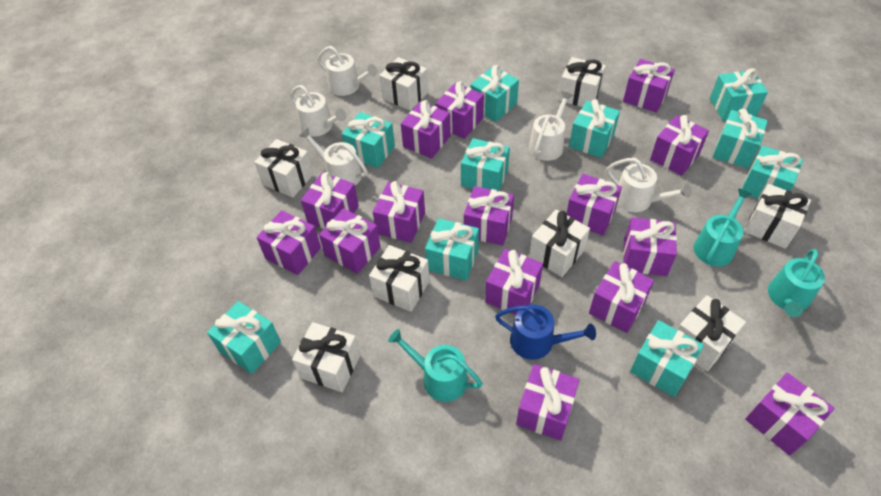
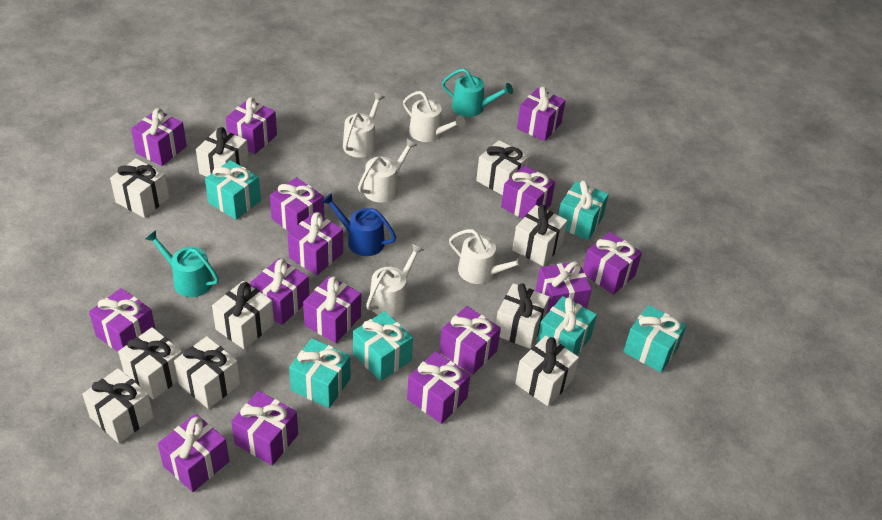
turquoise gift: 10 -> 6
turquoise watering can: 3 -> 2
white gift: 8 -> 10

